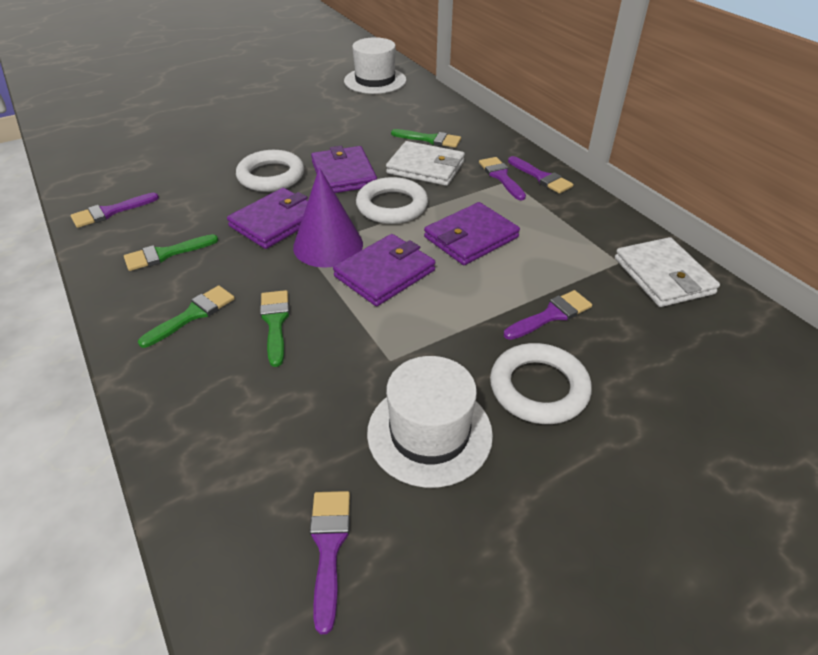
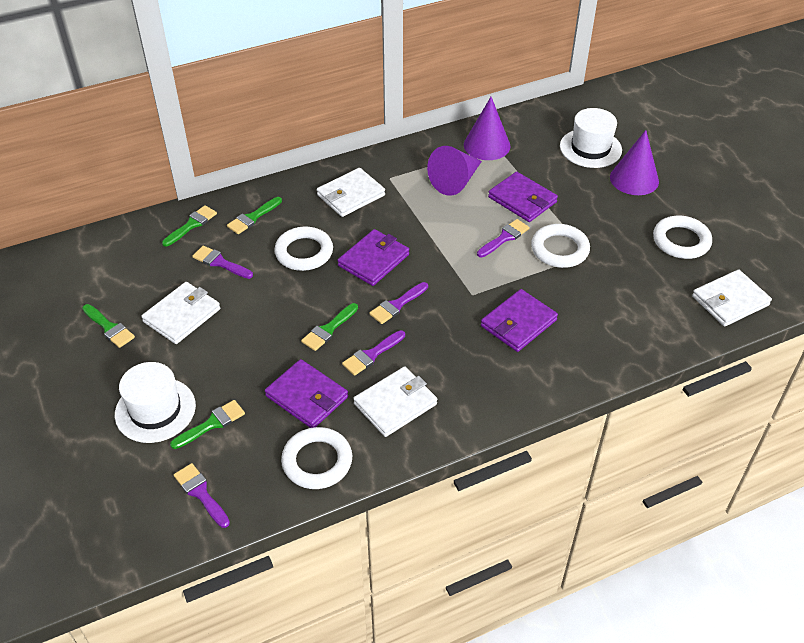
green brush: 4 -> 5
purple cone: 1 -> 3
white ring: 3 -> 4
white wallet: 2 -> 4

